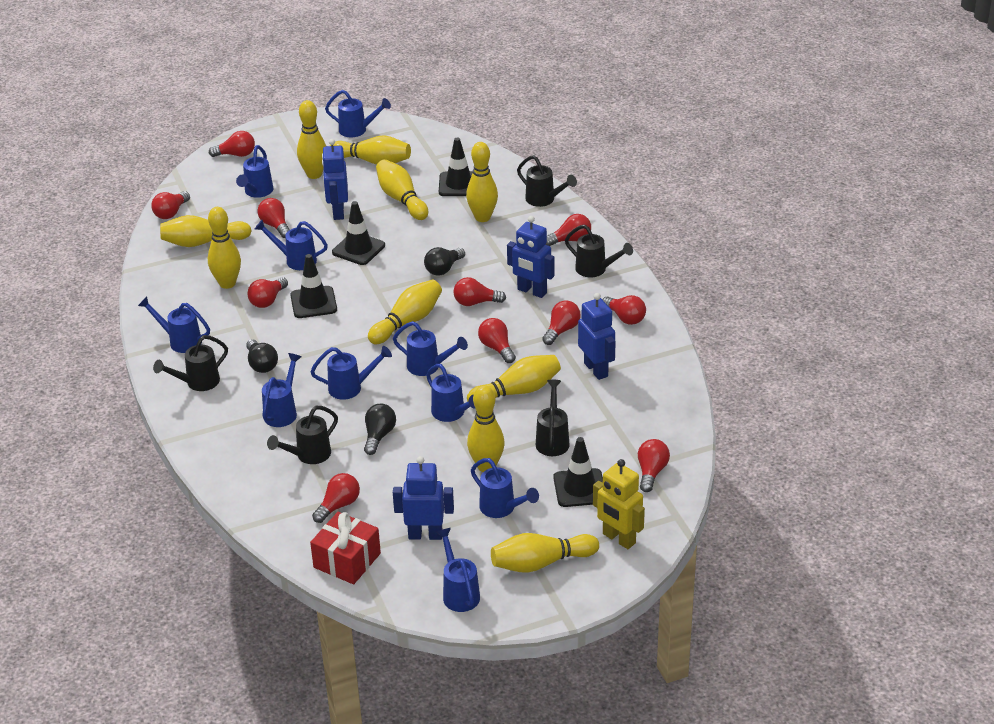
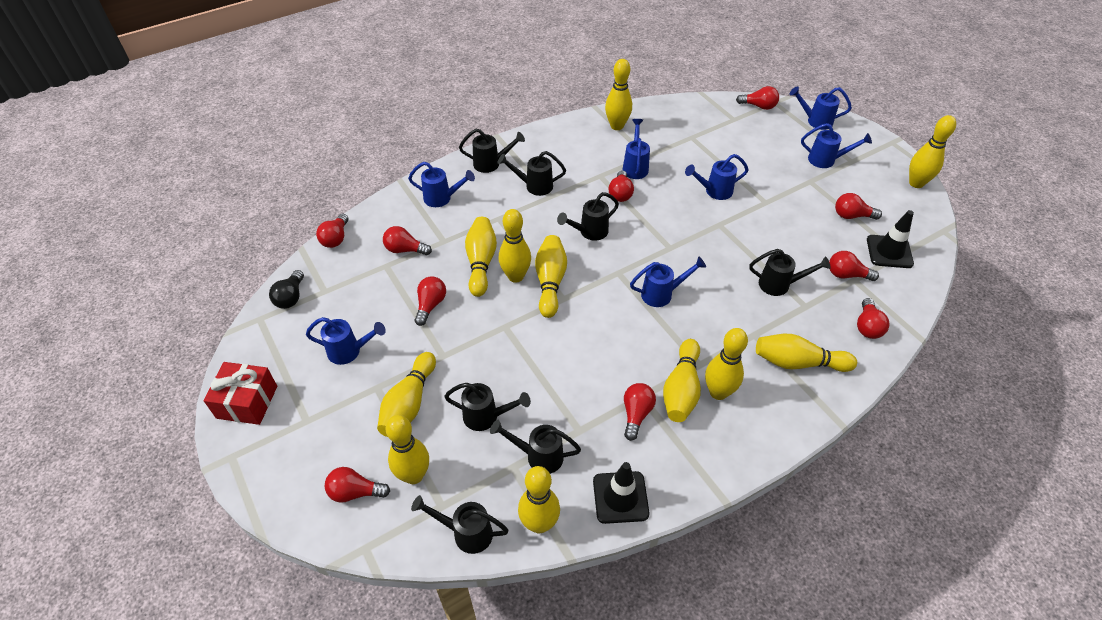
black light bulb: 3 -> 1
black traffic cone: 4 -> 2
black watering can: 5 -> 7
blue robot: 4 -> 0
blue watering can: 10 -> 7
red light bulb: 11 -> 10
yellow bowling pin: 10 -> 11
yellow robot: 1 -> 0

